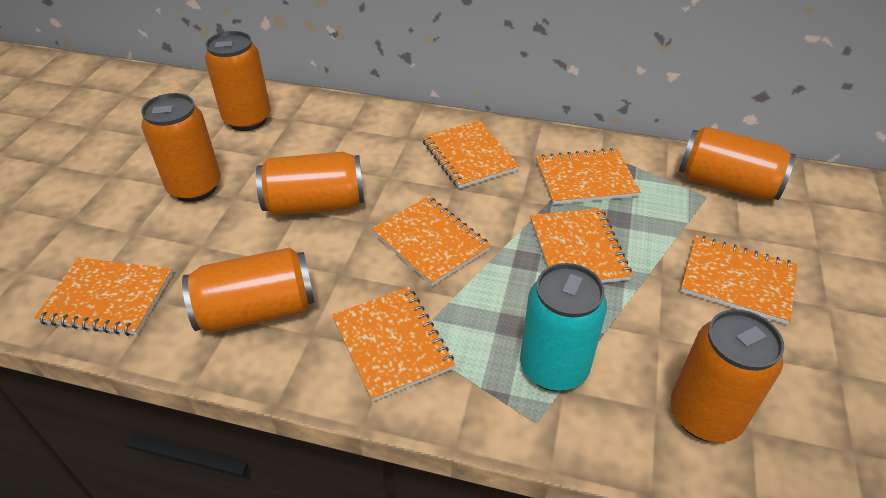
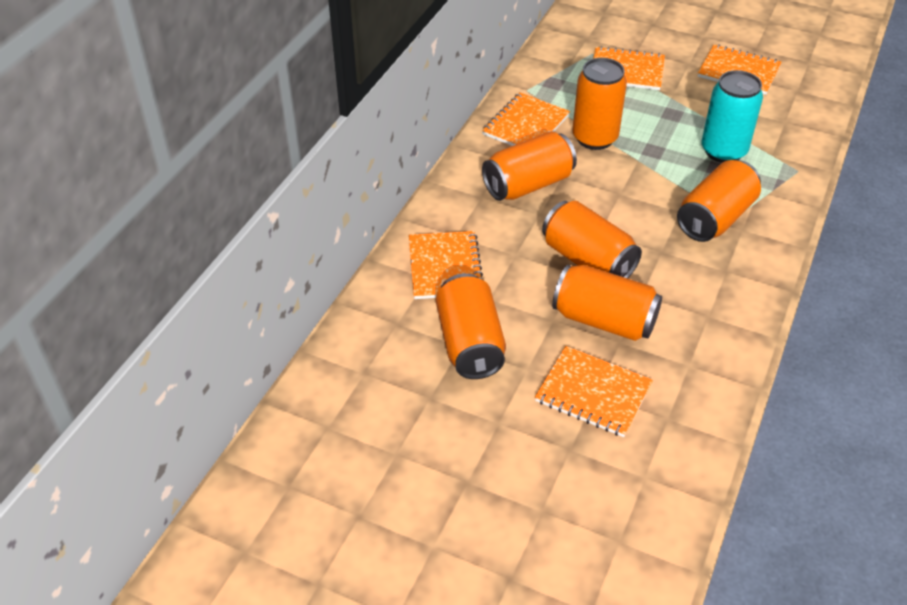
orange notebook: 7 -> 5

